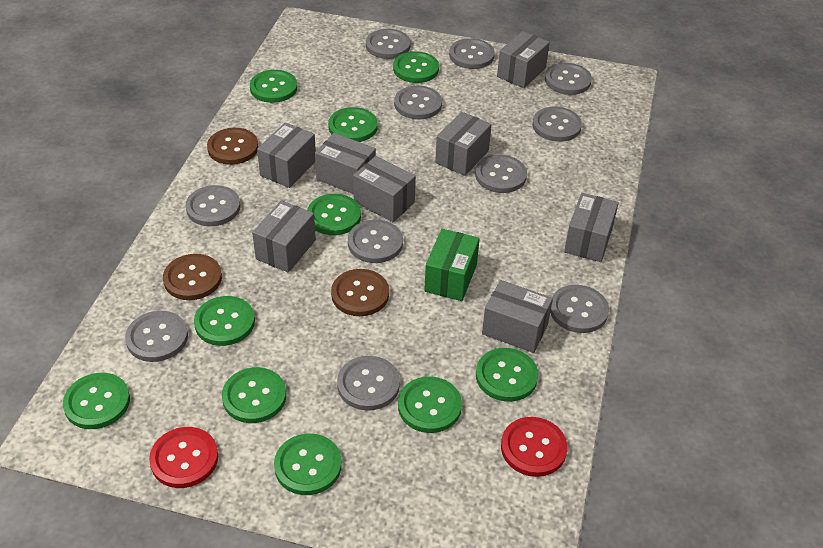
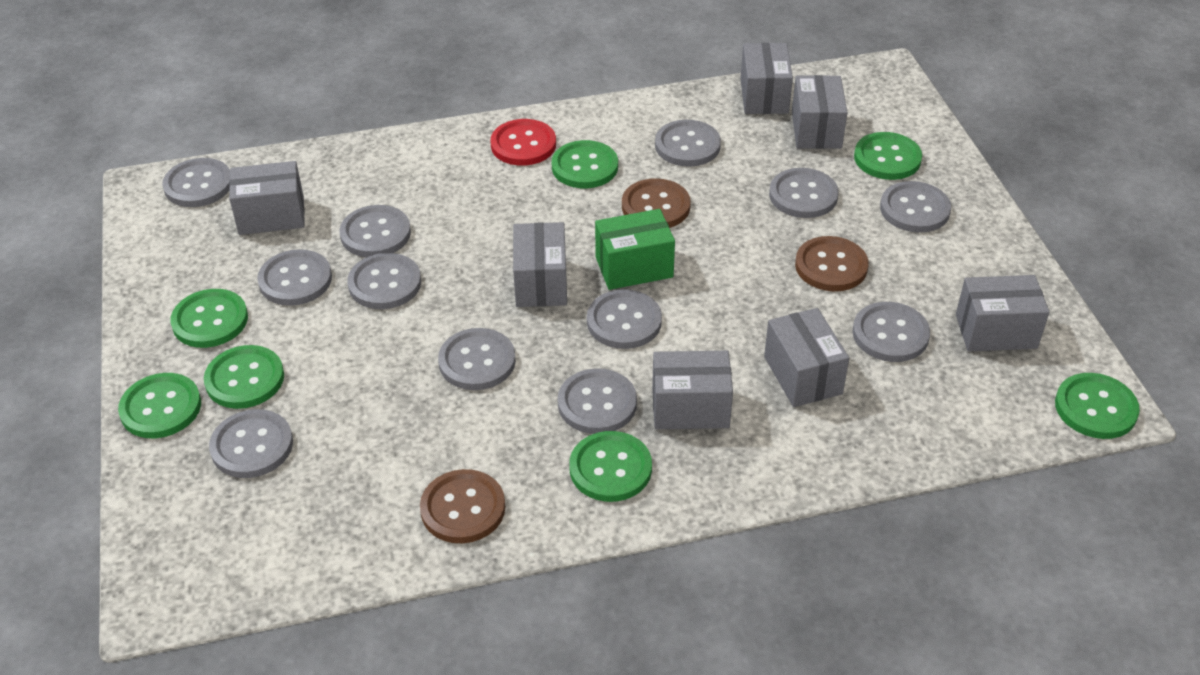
green button: 10 -> 7
grey box: 8 -> 7
grey button: 11 -> 12
red button: 2 -> 1

